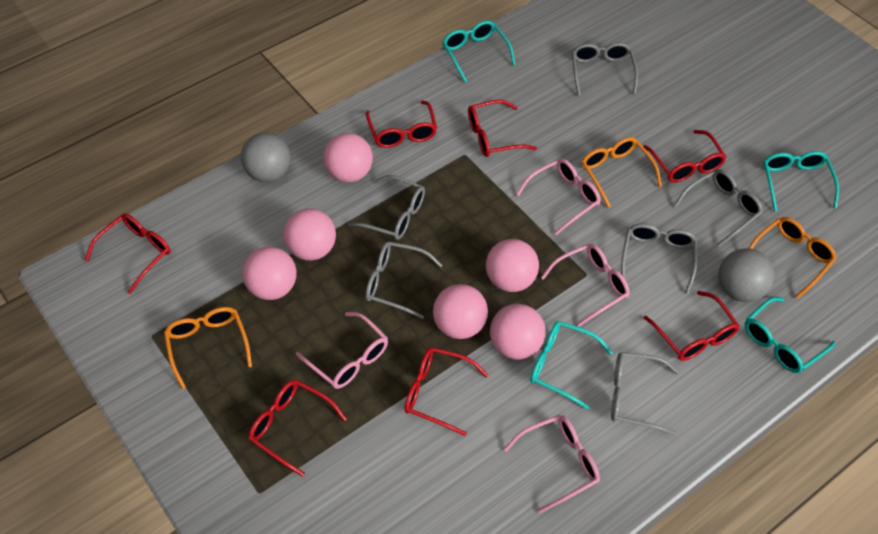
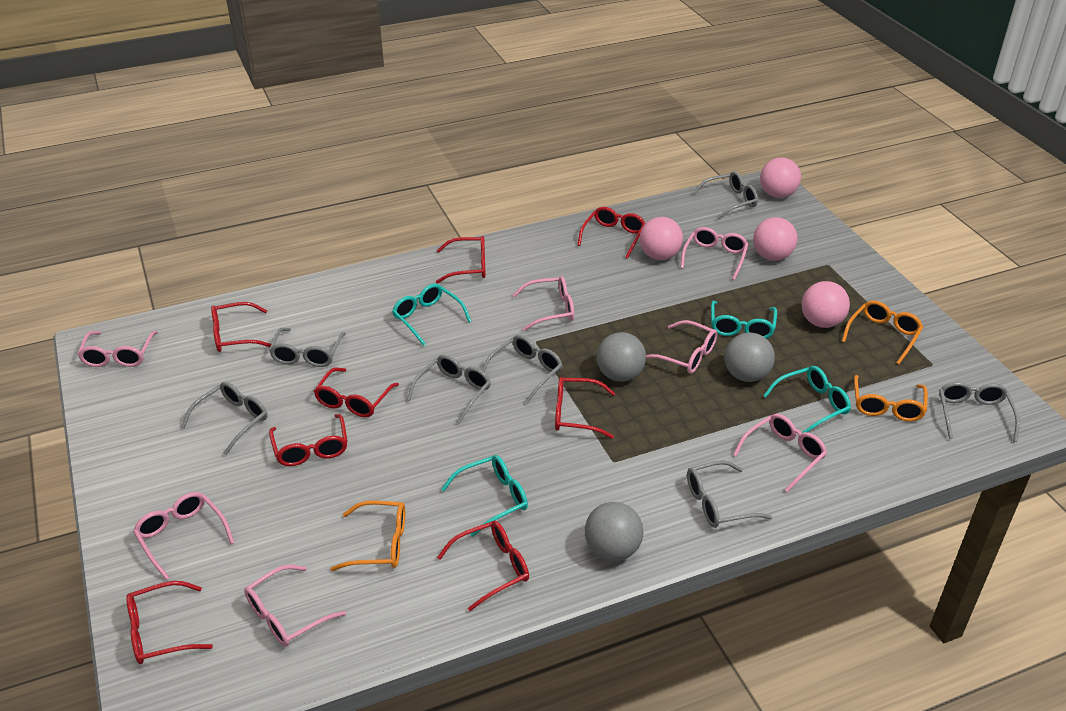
grey ball: 2 -> 3
grey glasses: 6 -> 7
pink ball: 6 -> 4
pink glasses: 4 -> 7
red glasses: 7 -> 8

